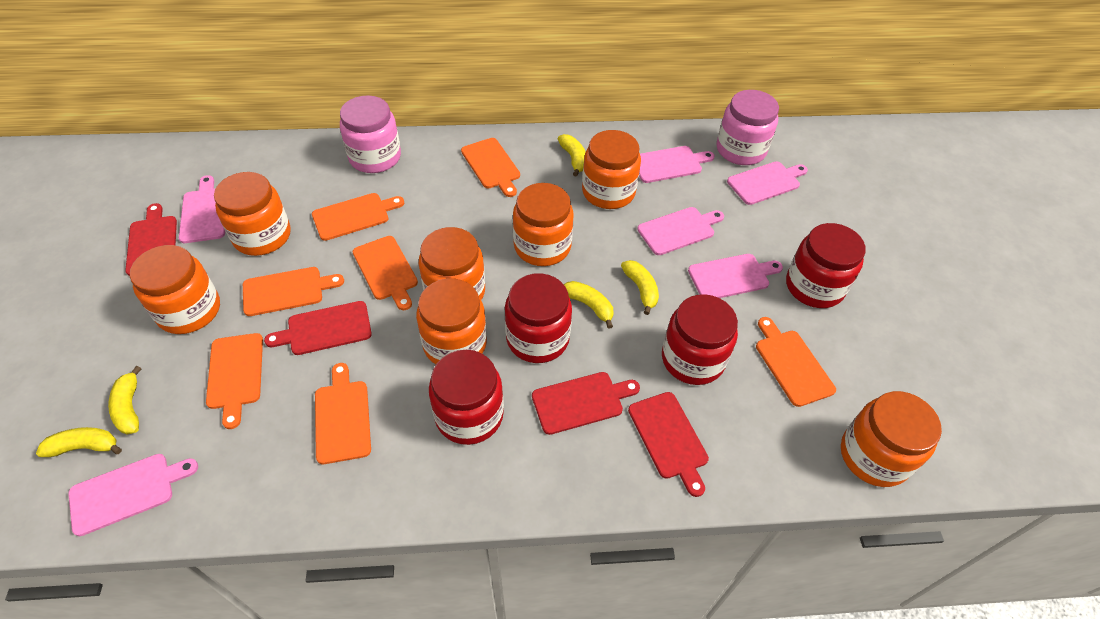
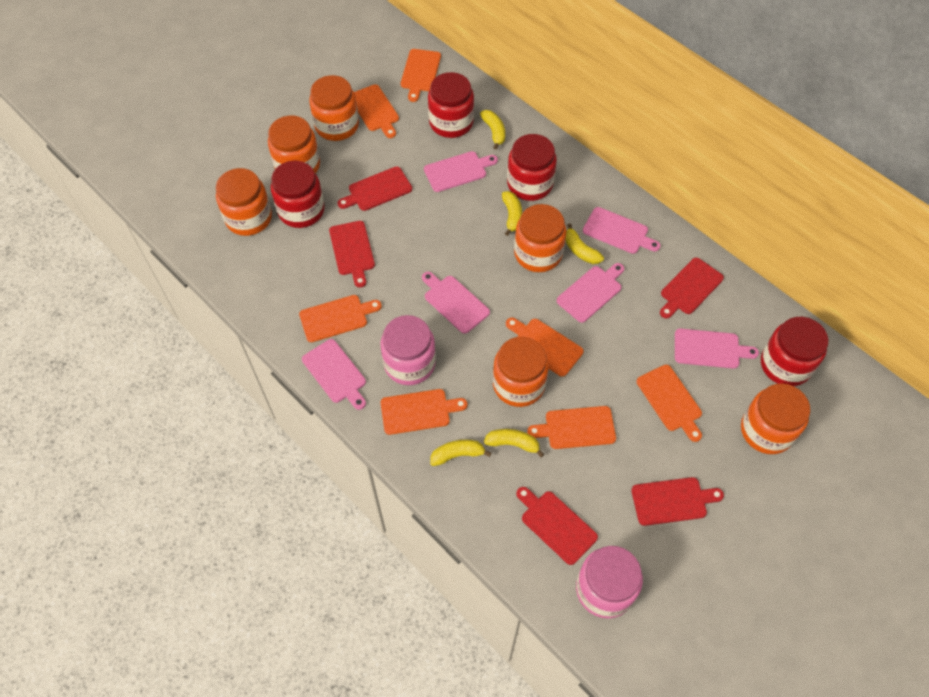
orange jar: 7 -> 6
red cutting board: 4 -> 5

